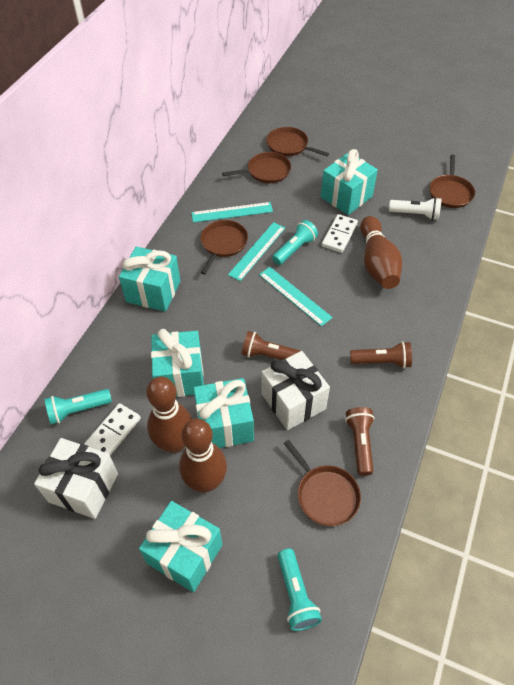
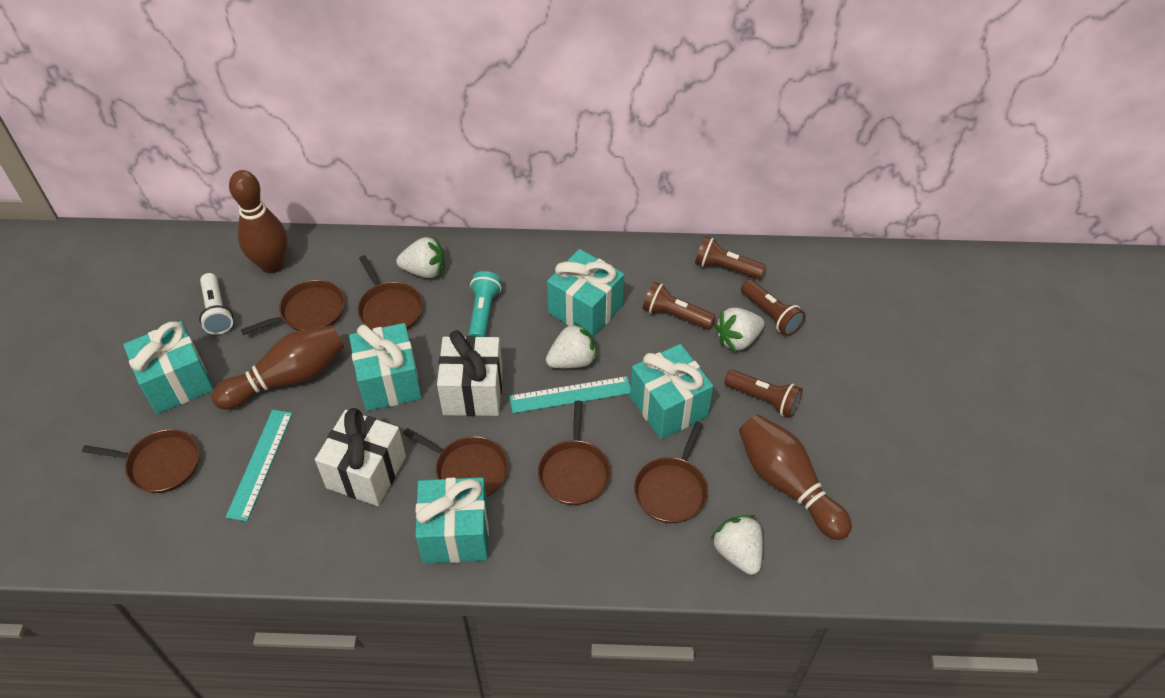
brown flashlight: 3 -> 4
brown pan: 5 -> 6
turquoise flashlight: 3 -> 1
turquoise ruler: 3 -> 2
white domino: 2 -> 0
white strawberry: 0 -> 4

